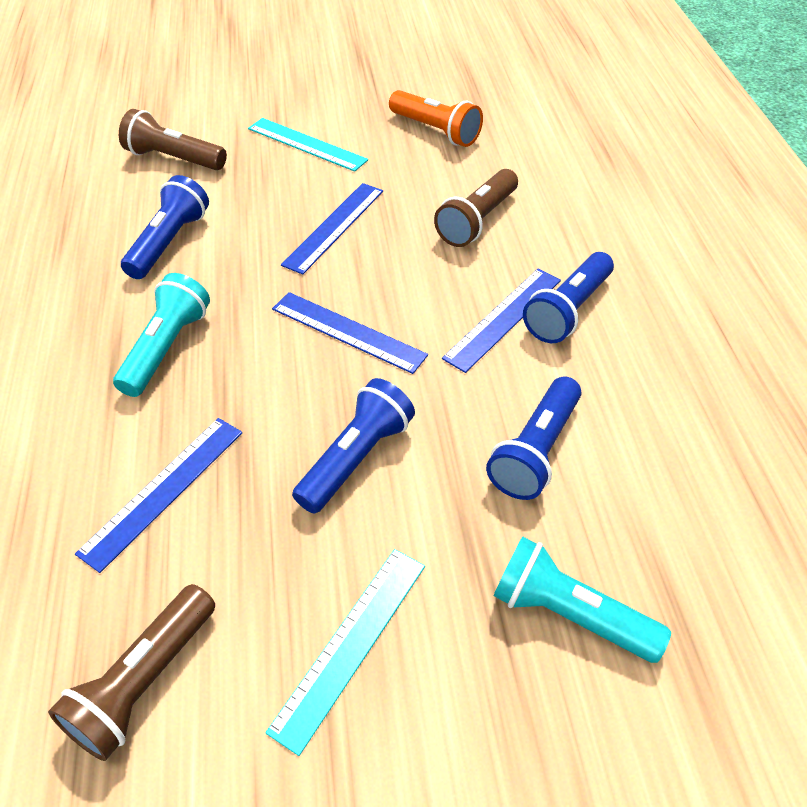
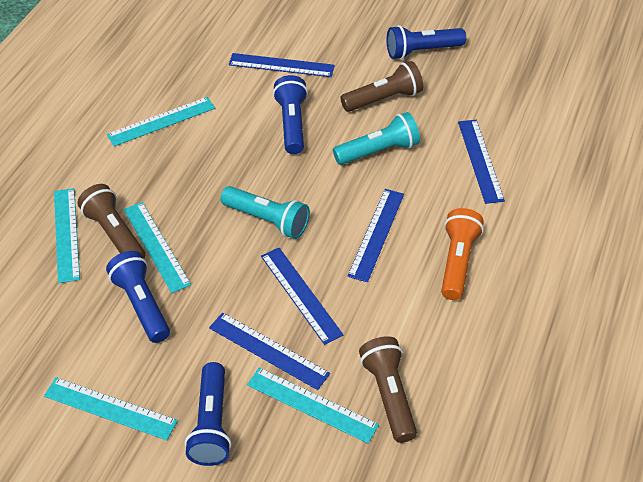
blue ruler: 4 -> 5
turquoise ruler: 2 -> 5

